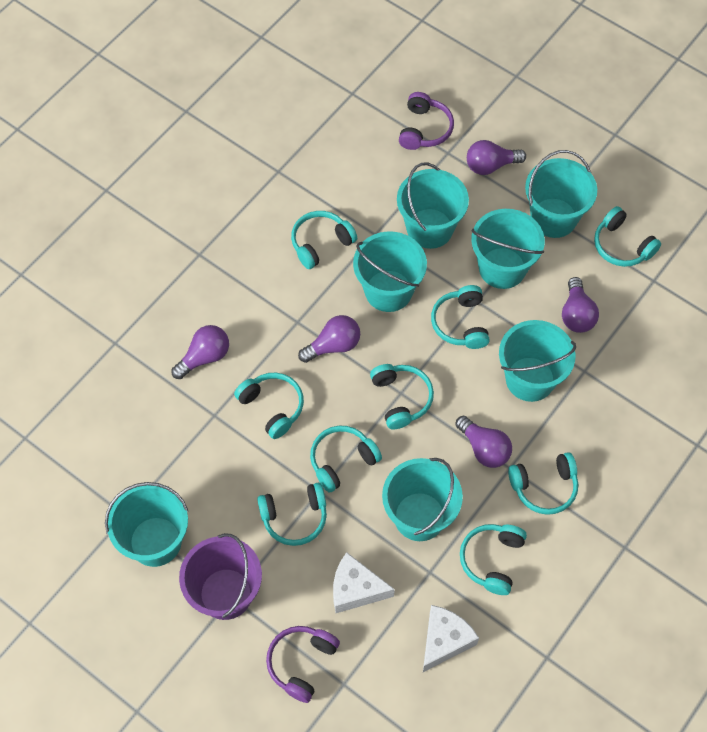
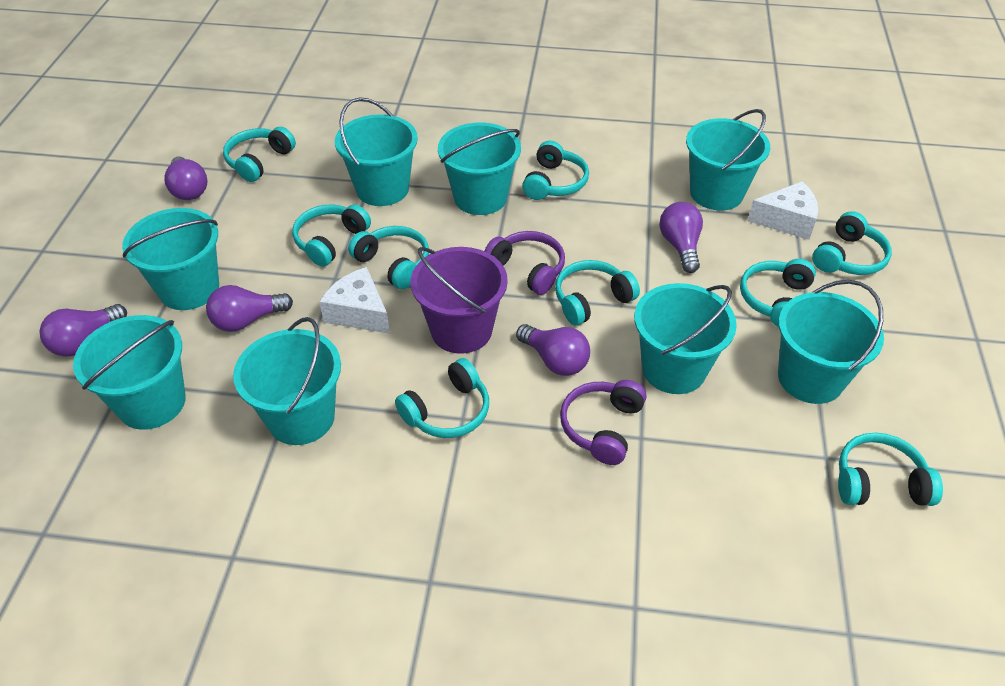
turquoise bucket: 7 -> 8

